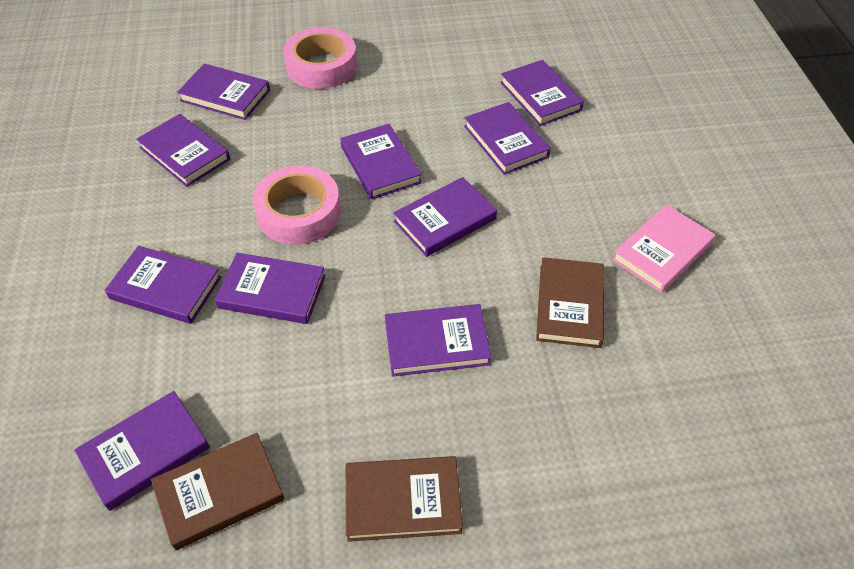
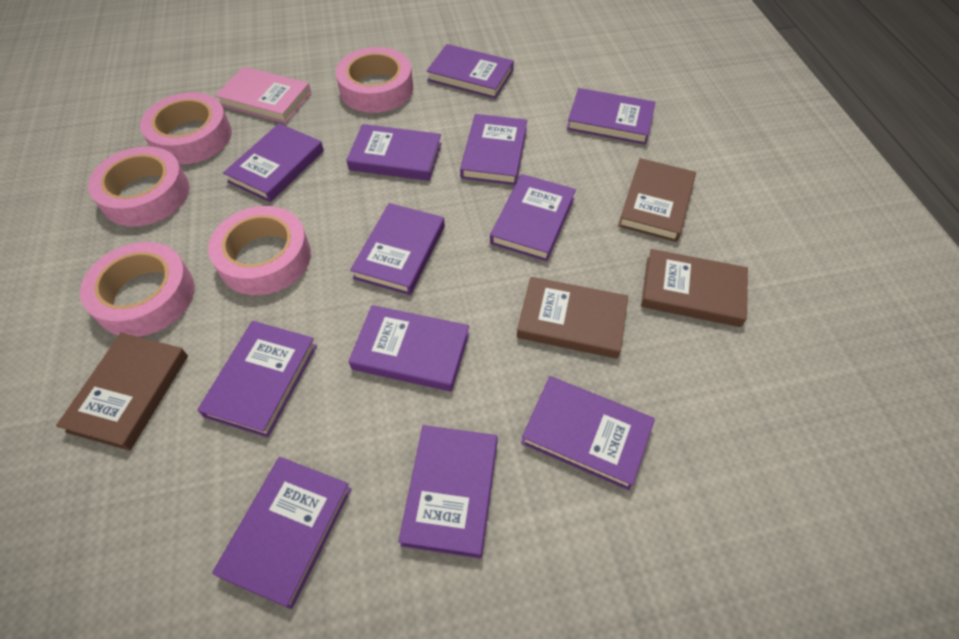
brown book: 3 -> 4
pink tape: 2 -> 5
purple book: 10 -> 12

